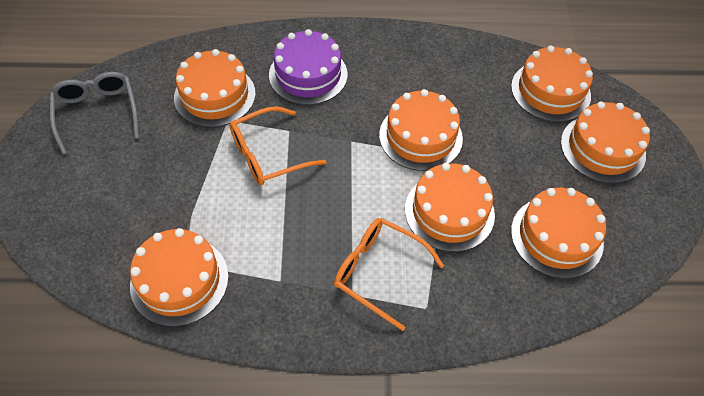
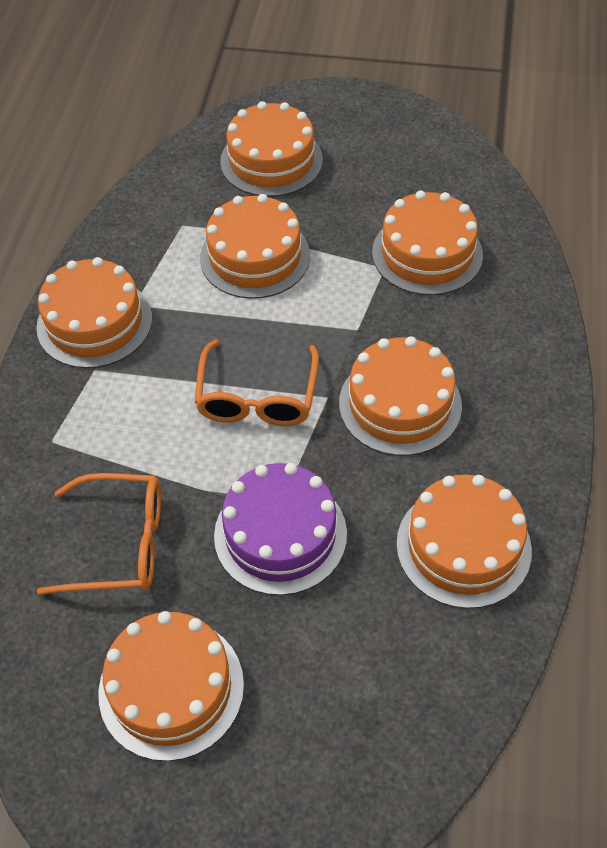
grey glasses: 1 -> 0

